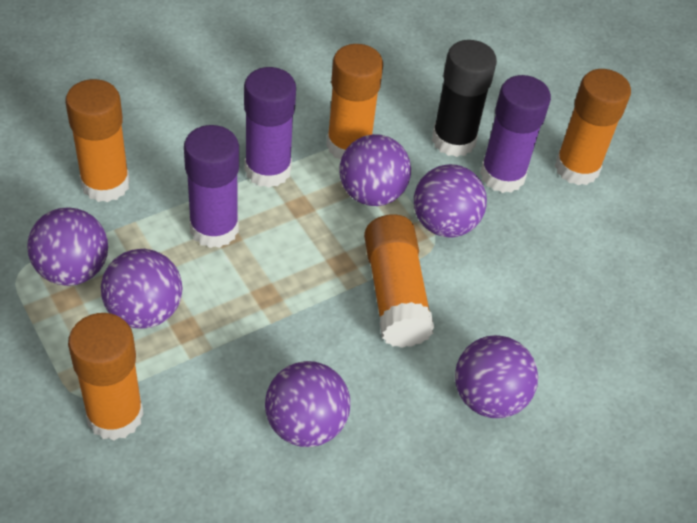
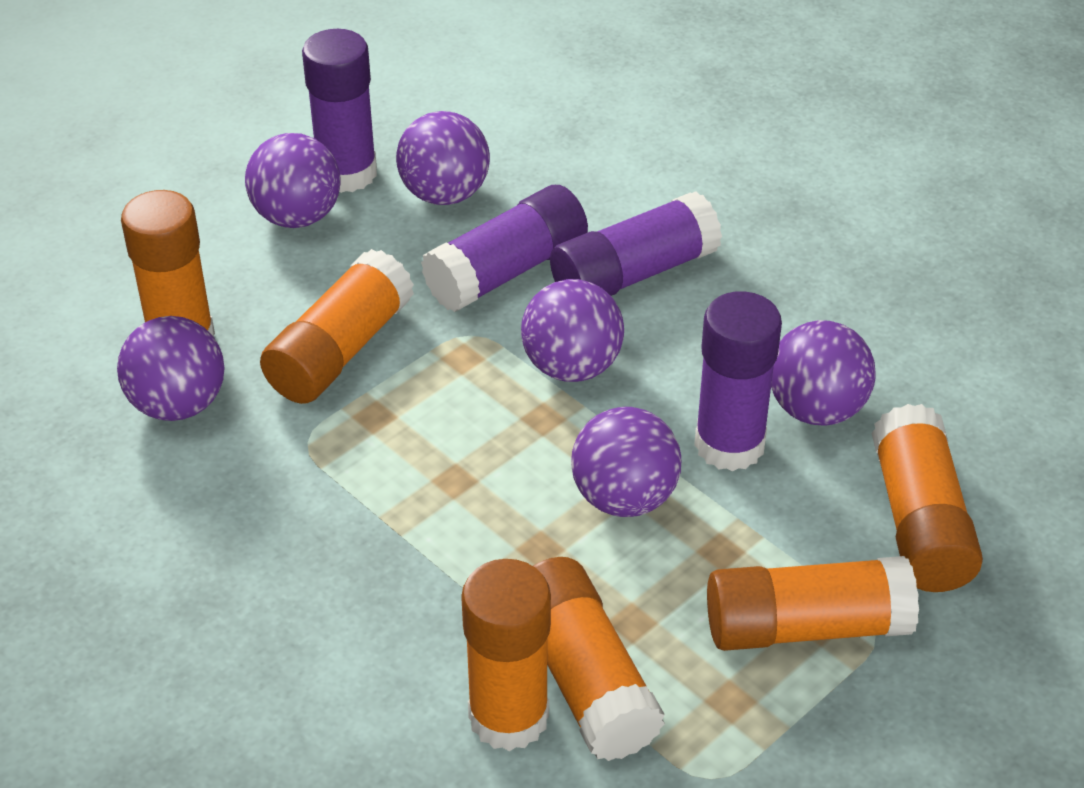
black glue stick: 1 -> 0
orange glue stick: 5 -> 6
purple glue stick: 3 -> 4

